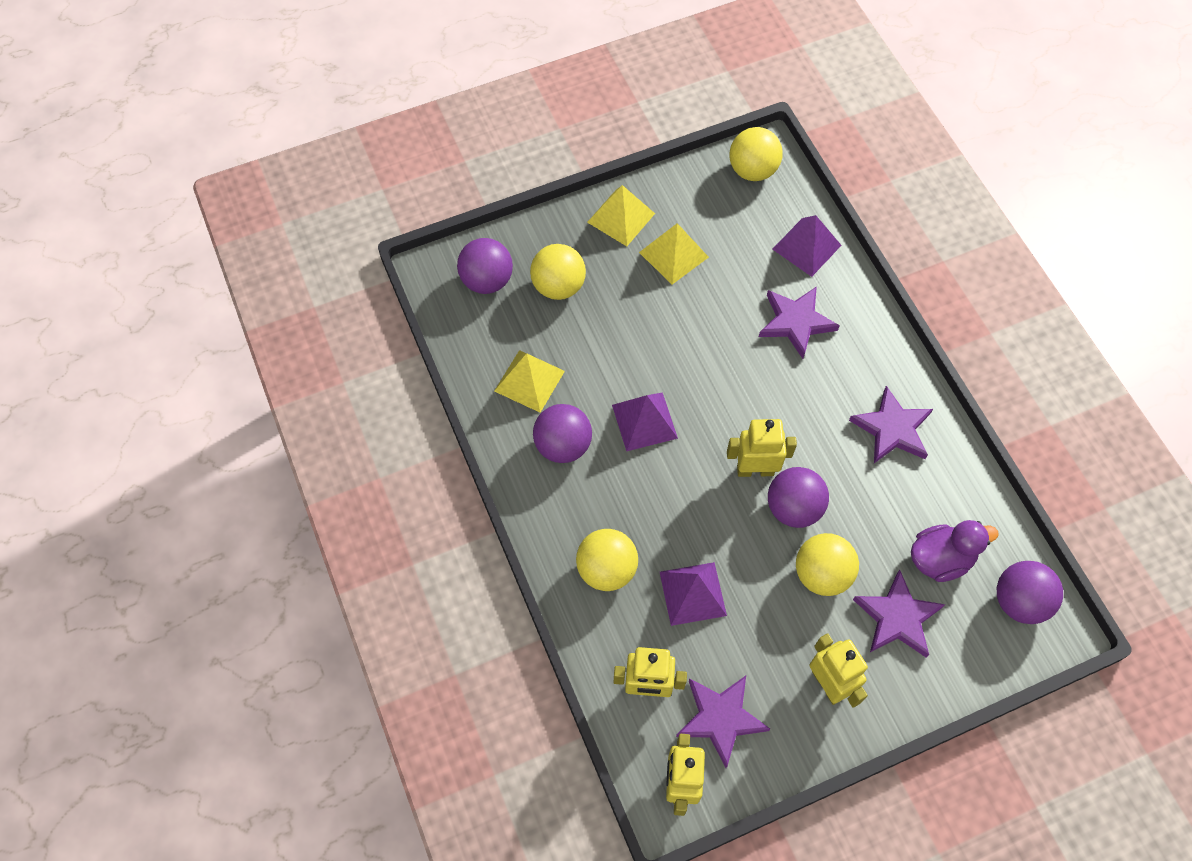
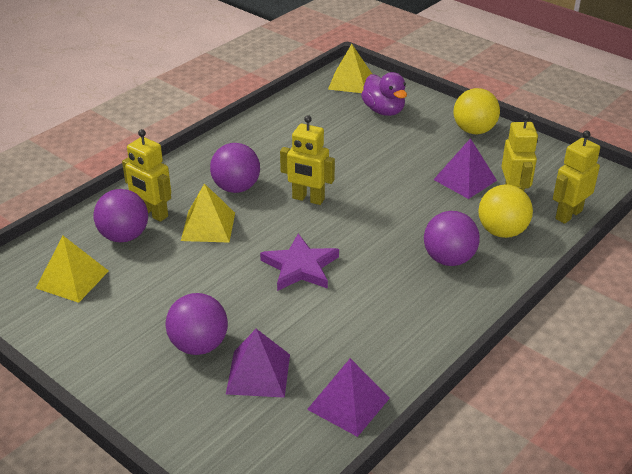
purple star: 4 -> 1
yellow ball: 4 -> 2

